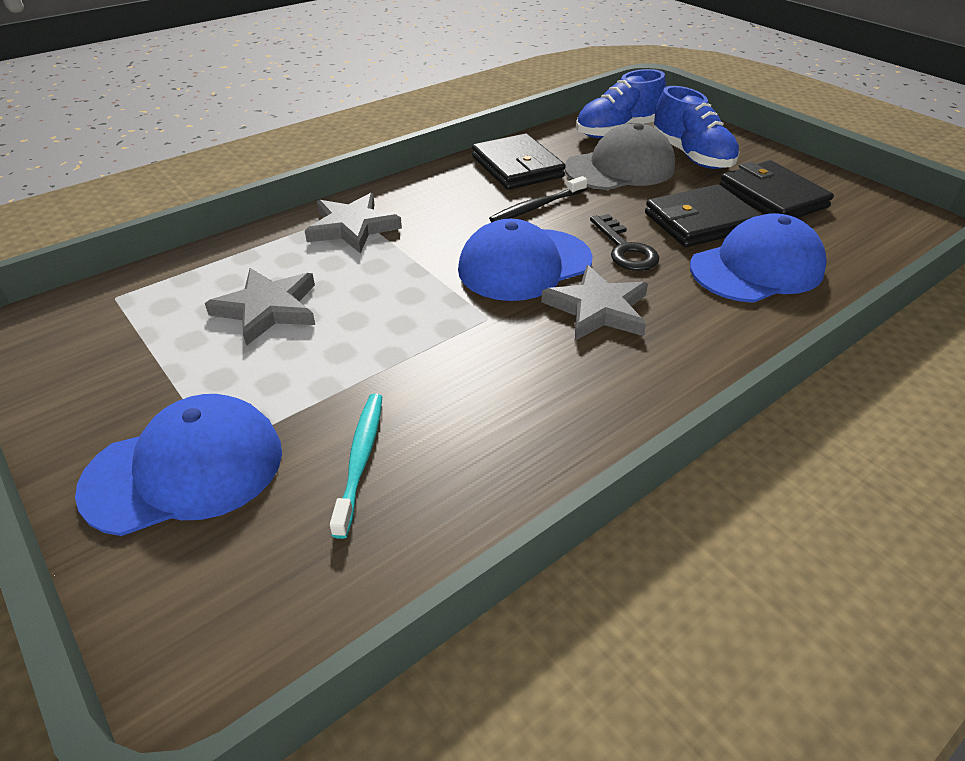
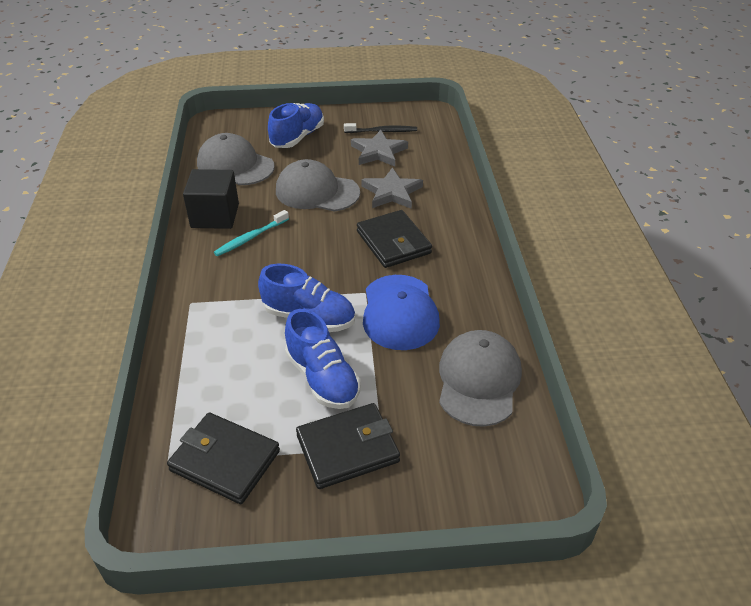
black cube: 0 -> 1
black key: 1 -> 0
blue cap: 3 -> 1
blue shoe: 2 -> 3
grey cap: 1 -> 3
grey star: 3 -> 2

